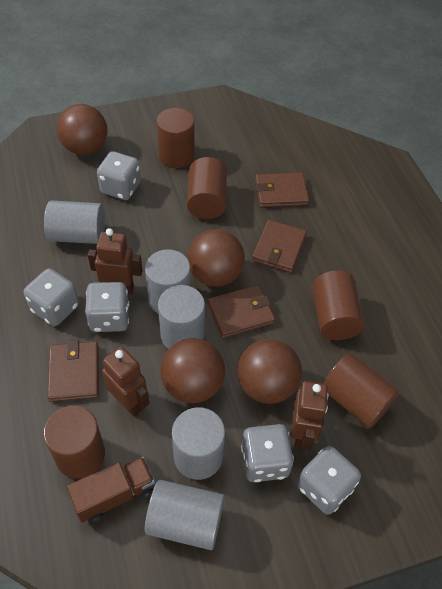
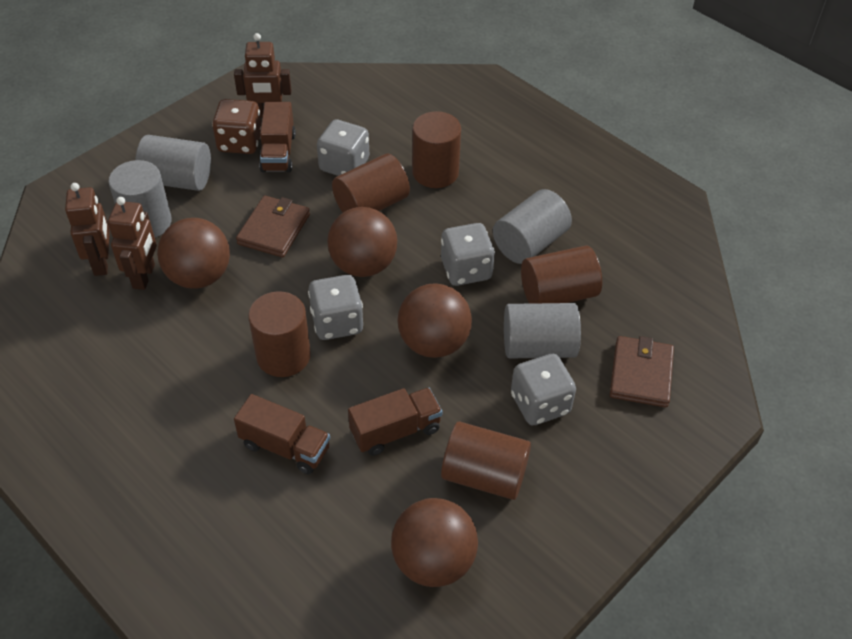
brown dice: 0 -> 1
brown truck: 1 -> 3
brown wallet: 4 -> 2
grey cylinder: 5 -> 4
grey dice: 5 -> 4

